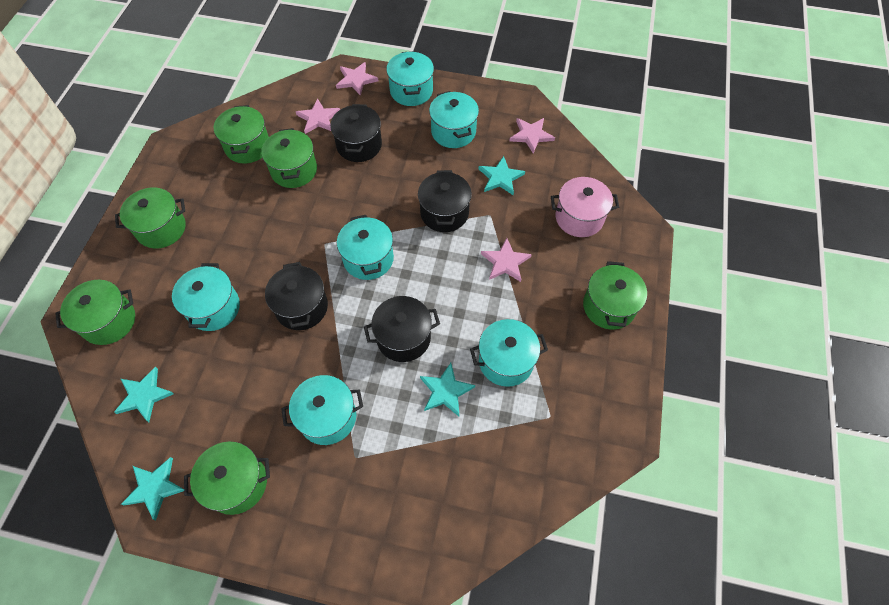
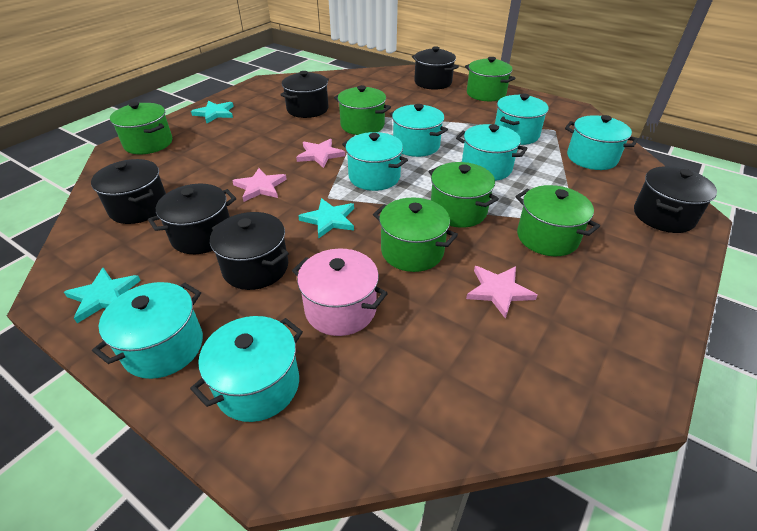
black pot: 4 -> 6
pink star: 4 -> 3
turquoise pot: 6 -> 7
turquoise star: 4 -> 3

